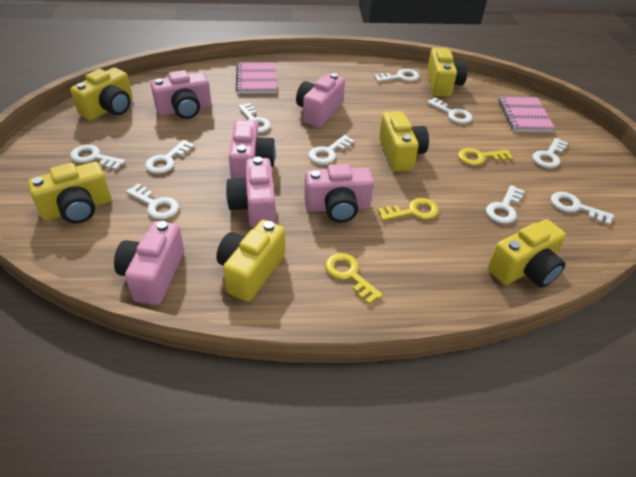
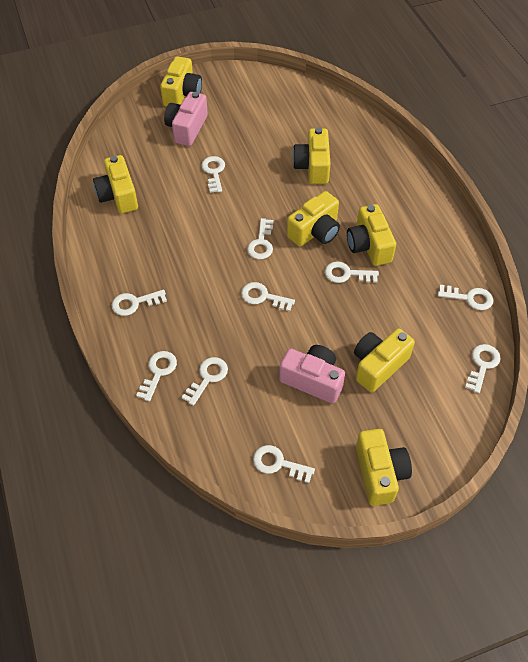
pink camera: 6 -> 2
pink notebook: 2 -> 0
yellow camera: 6 -> 7
yellow key: 3 -> 0

